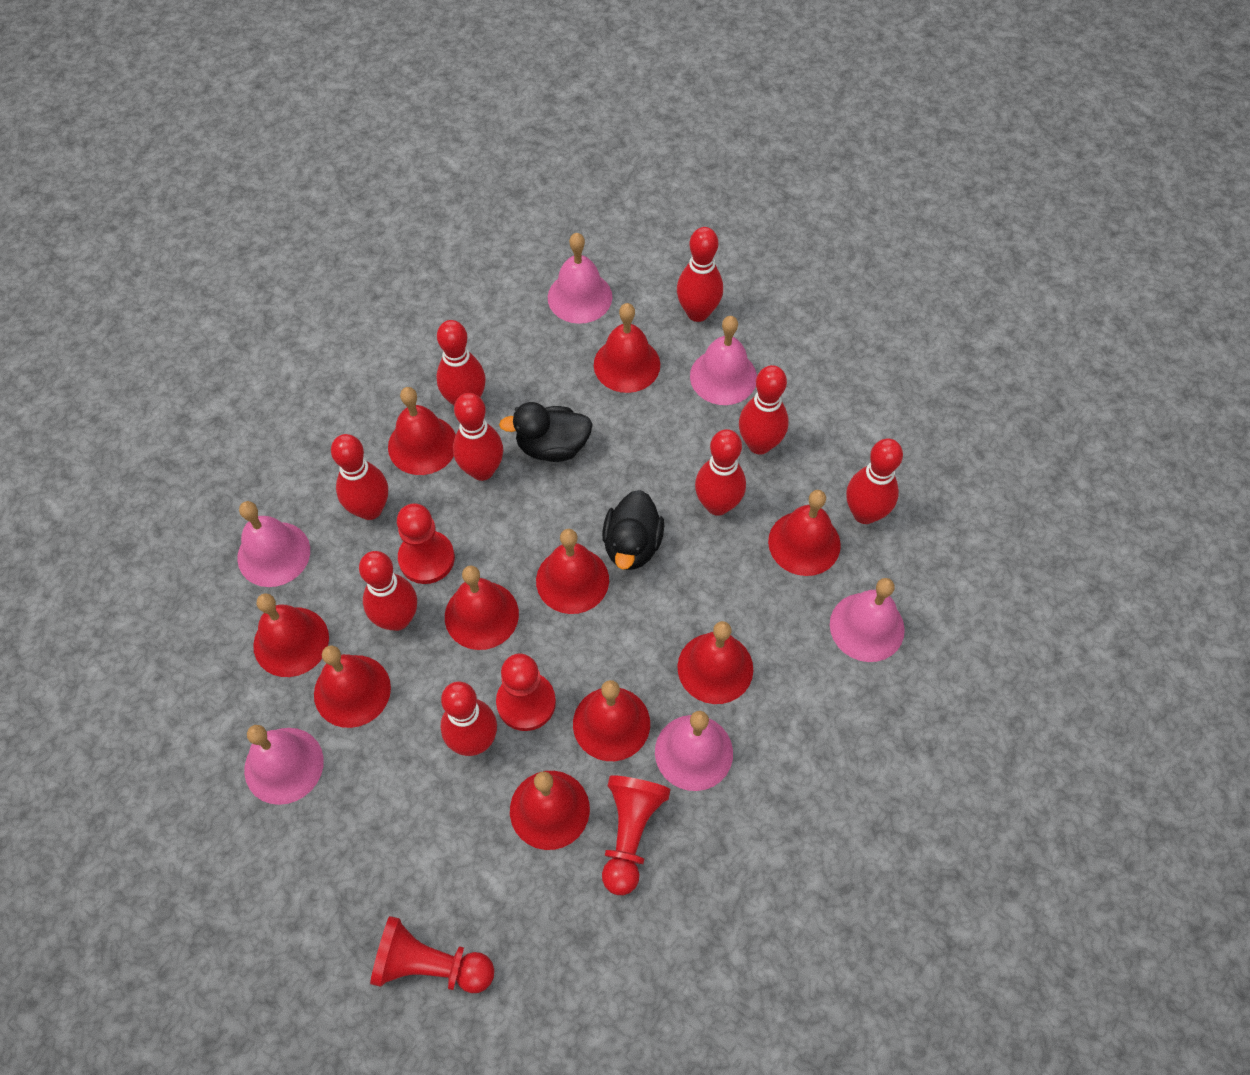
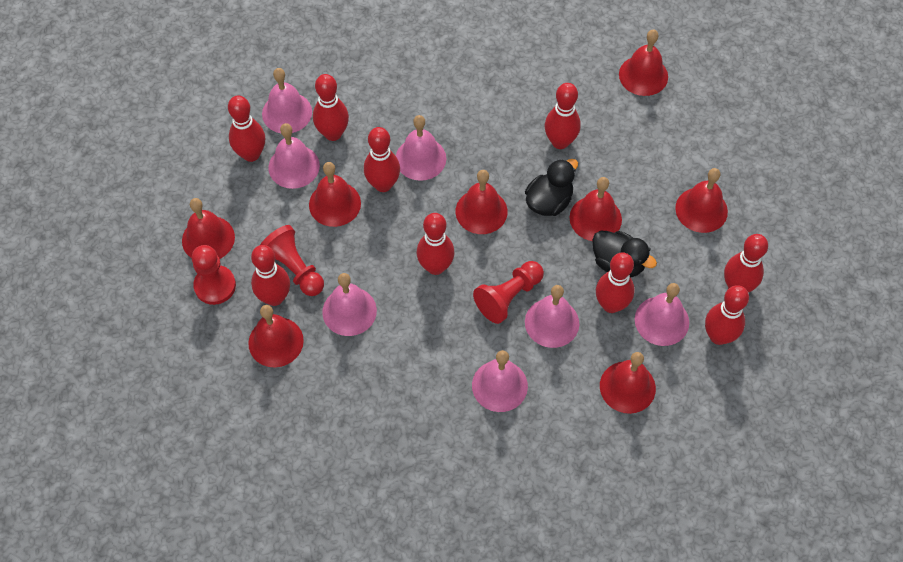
pink bell: 6 -> 7
red bell: 10 -> 8
red pawn: 4 -> 3

